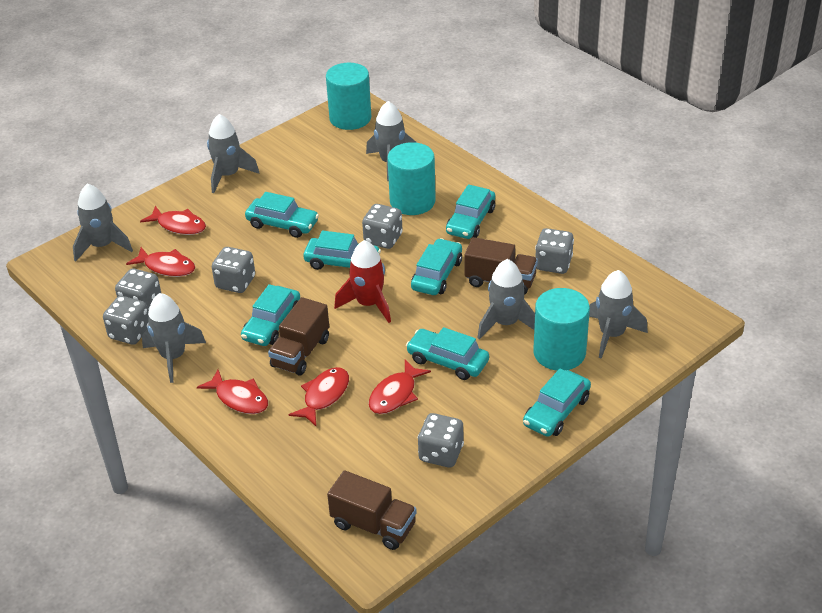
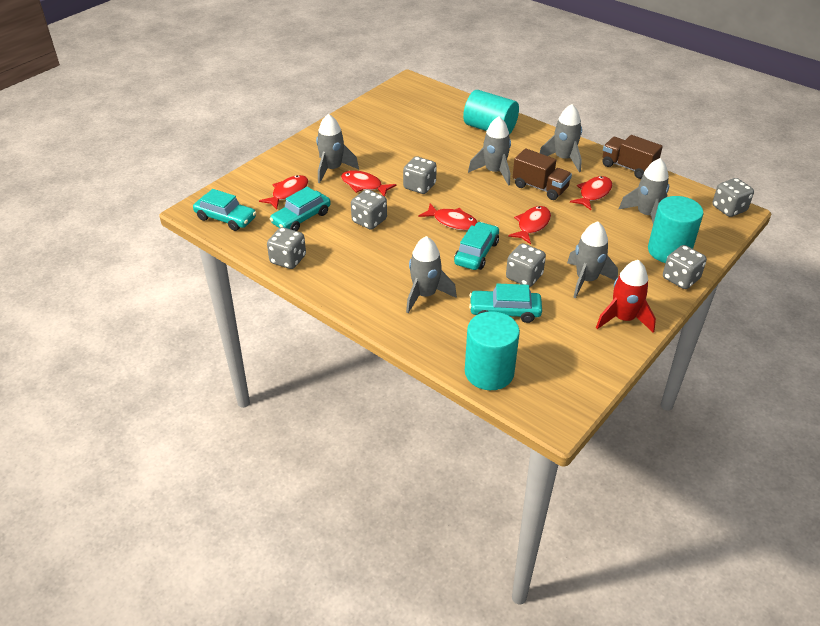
brown truck: 3 -> 2
turquoise car: 7 -> 4

